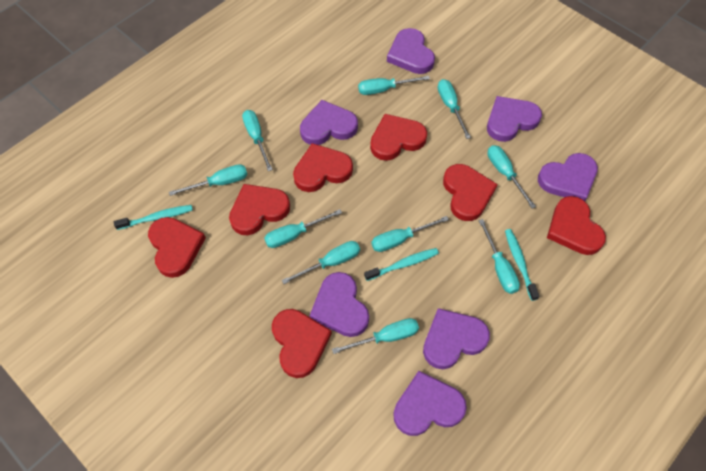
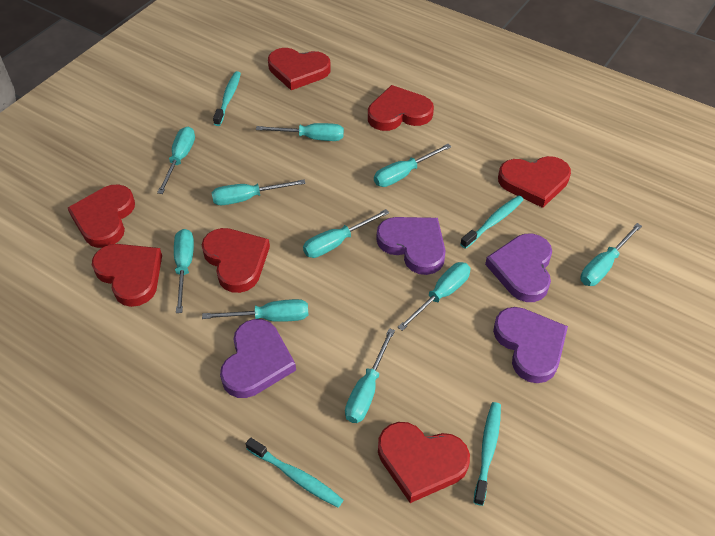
purple heart: 7 -> 4
turquoise toothbrush: 3 -> 4

